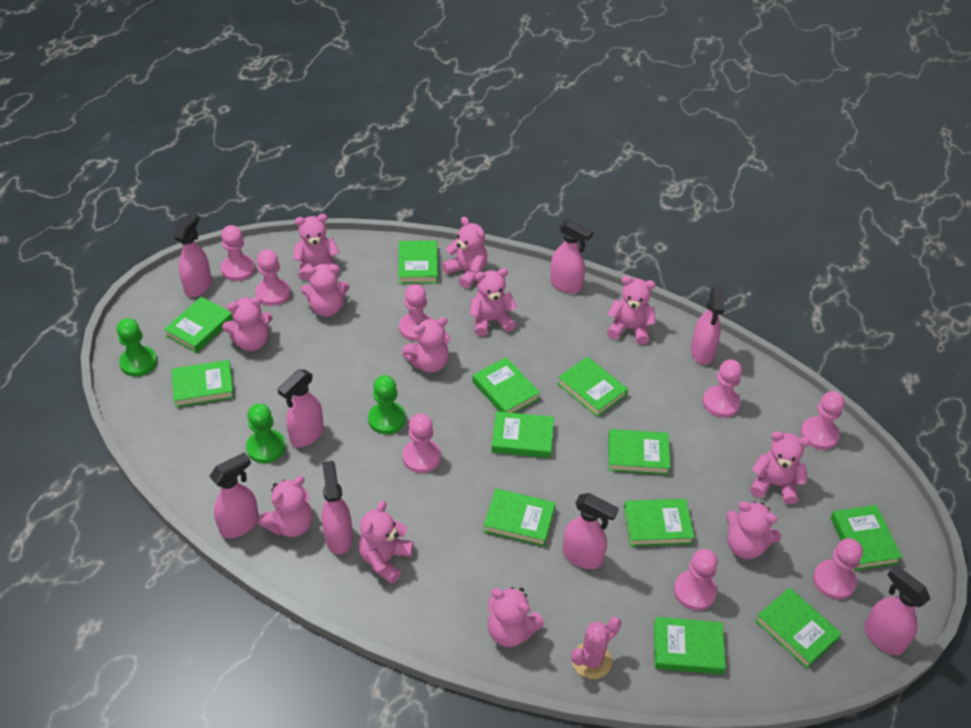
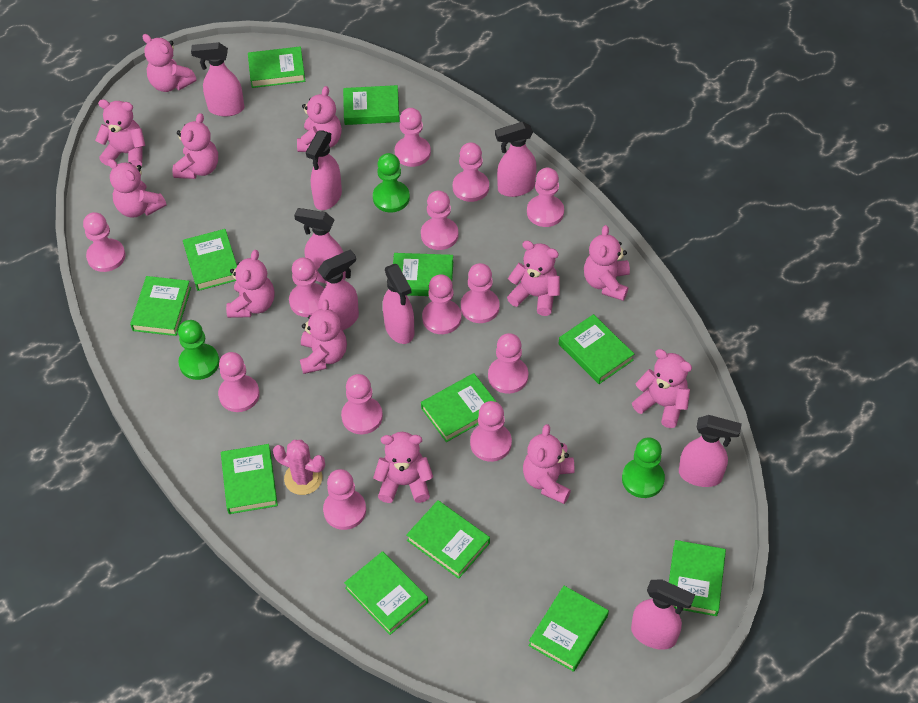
pink pawn: 8 -> 13

